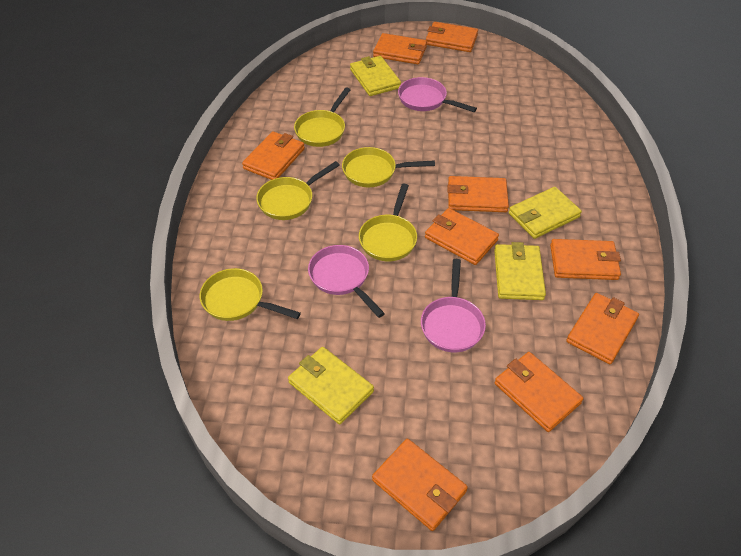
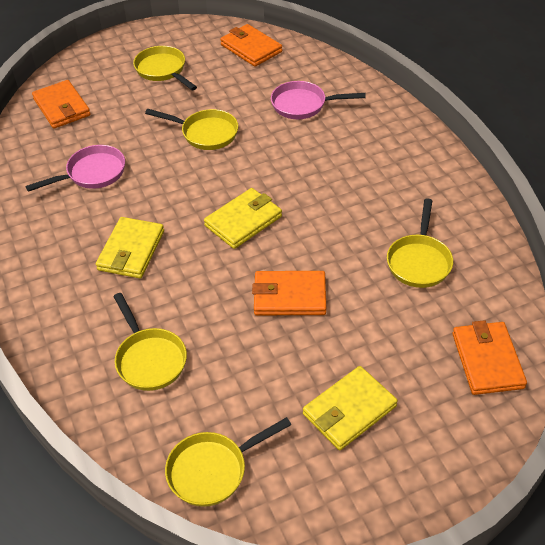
orange wallet: 9 -> 4
pink pan: 3 -> 2
yellow wallet: 4 -> 3

